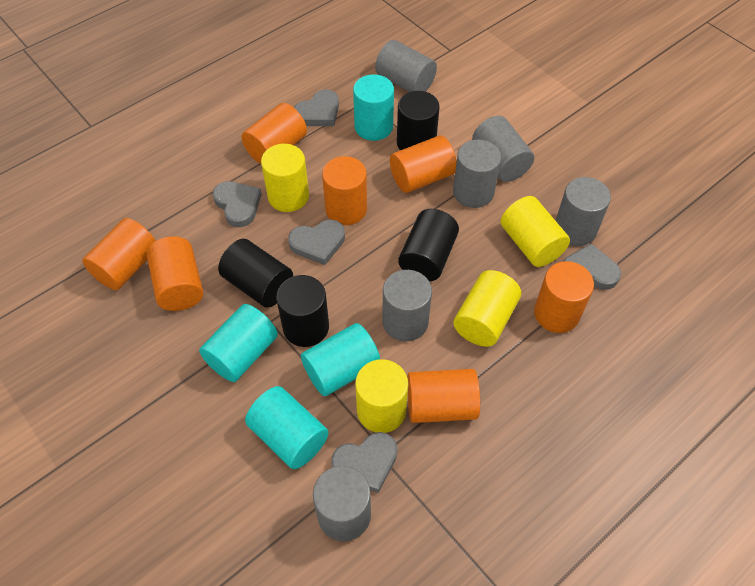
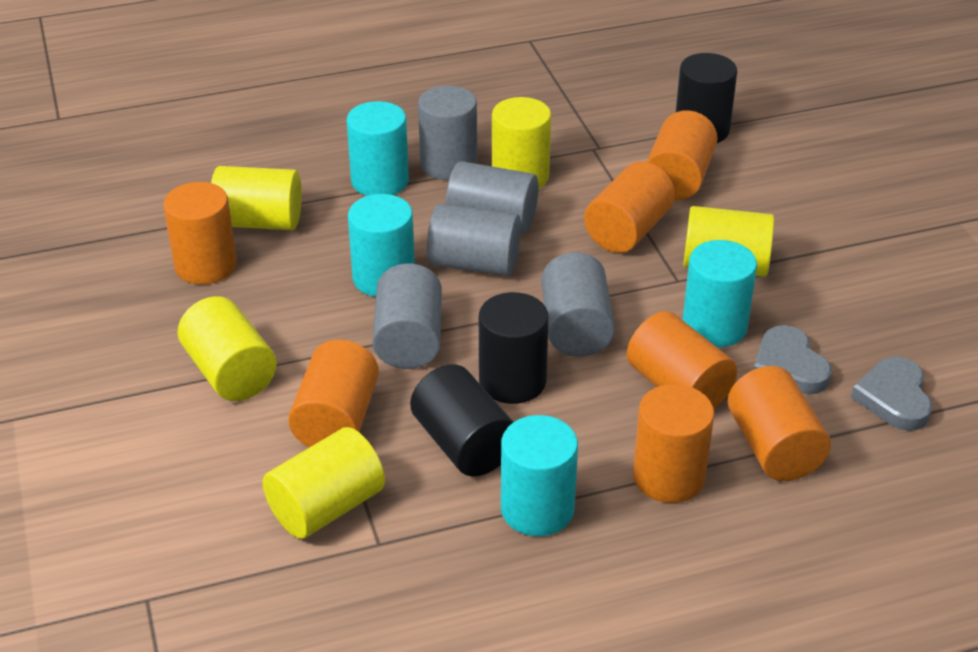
black cylinder: 4 -> 3
grey cylinder: 6 -> 5
grey heart: 5 -> 2
yellow cylinder: 4 -> 5

